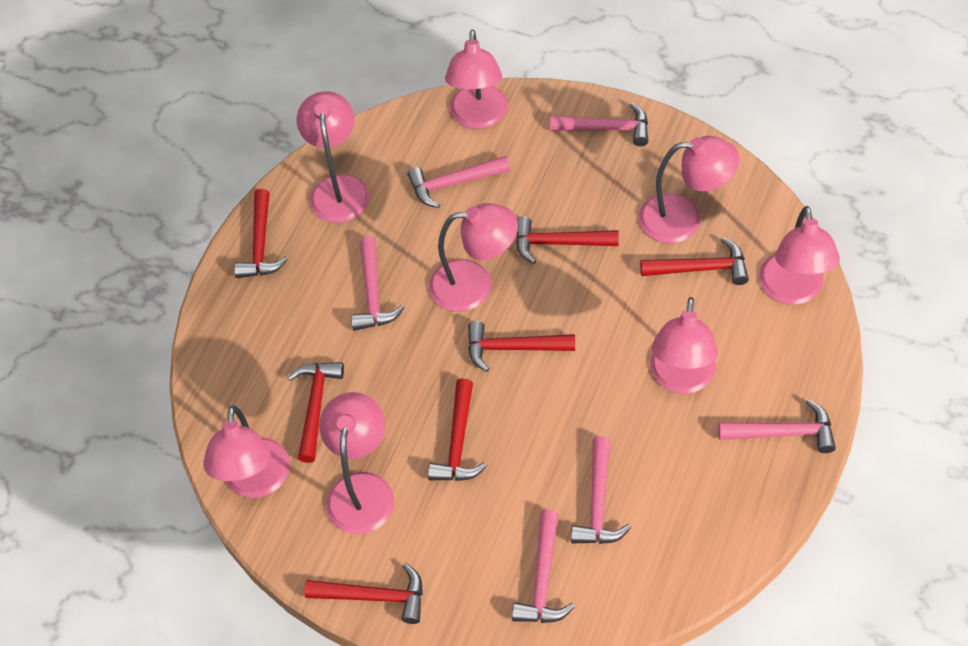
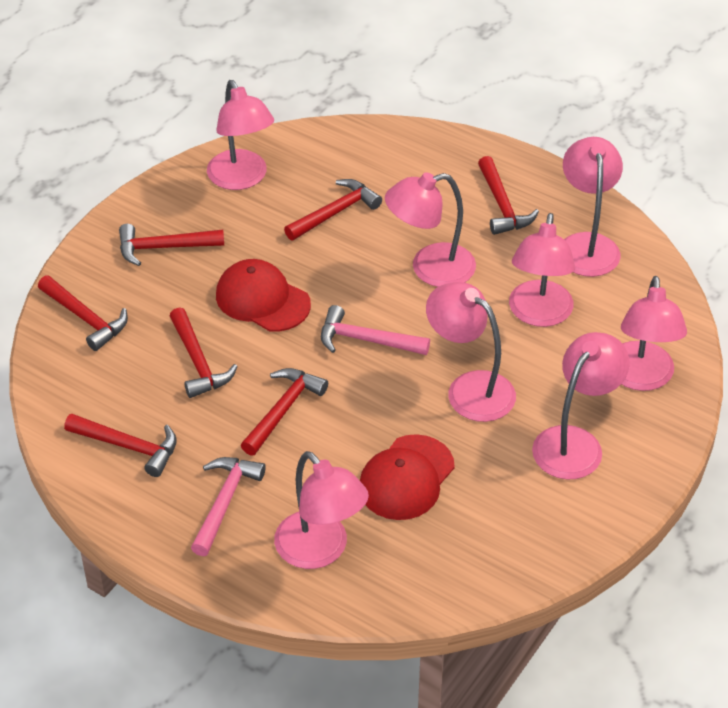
pink hammer: 6 -> 2
red cap: 0 -> 2

